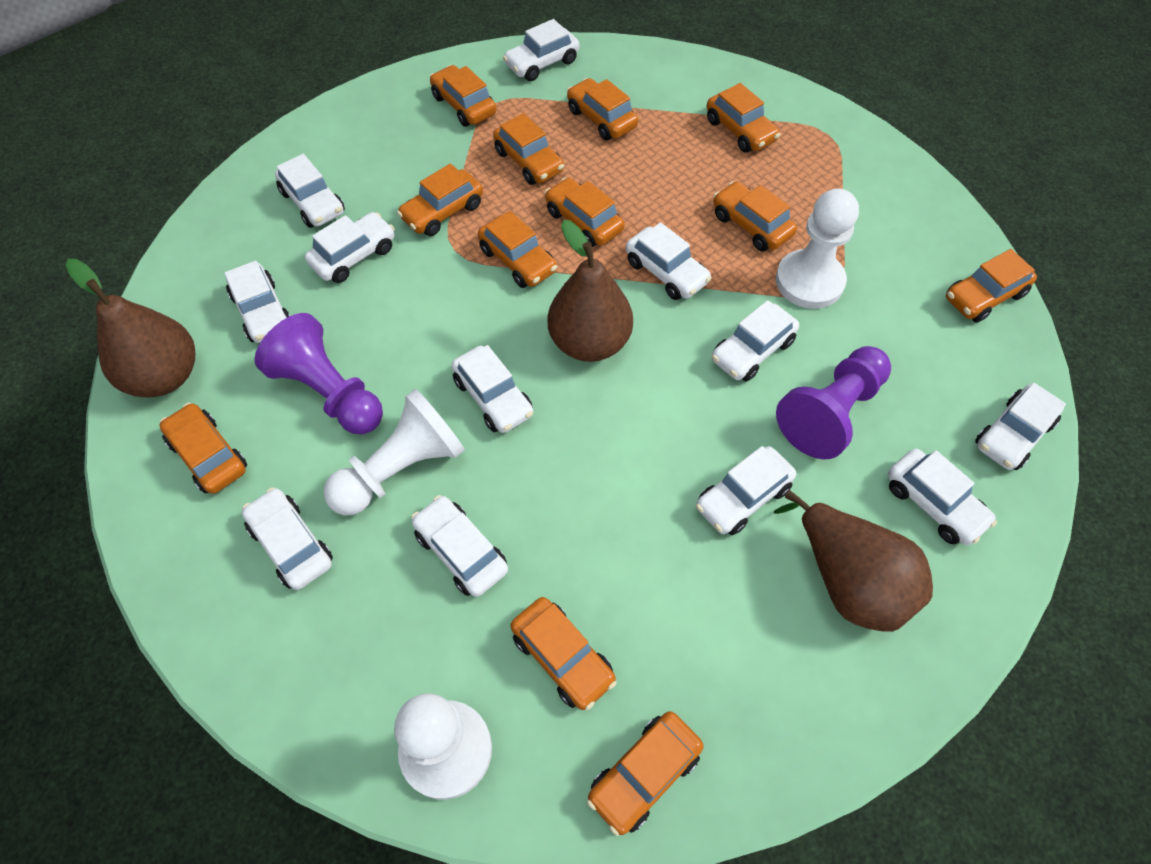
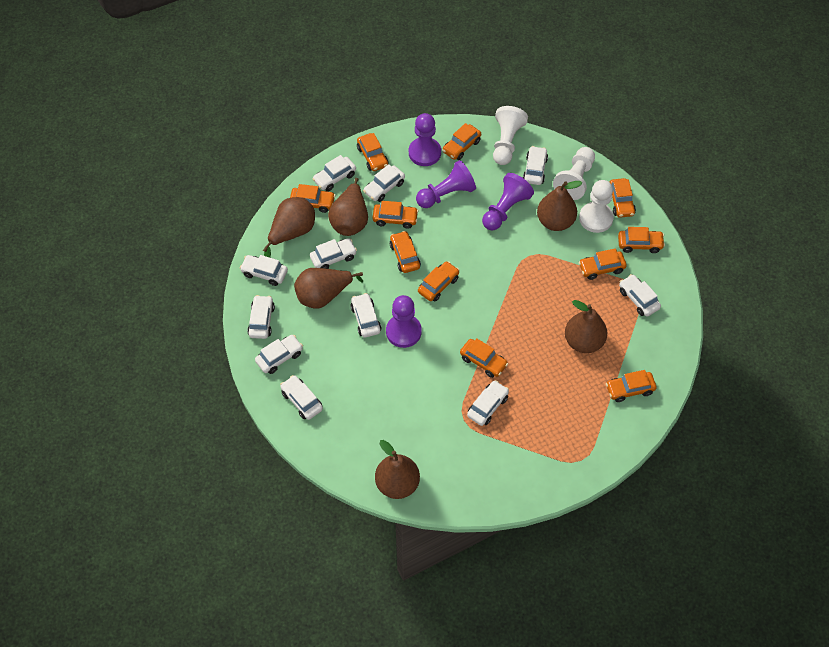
brown pear: 3 -> 6
orange car: 12 -> 11
purple pawn: 2 -> 4
white car: 12 -> 11

